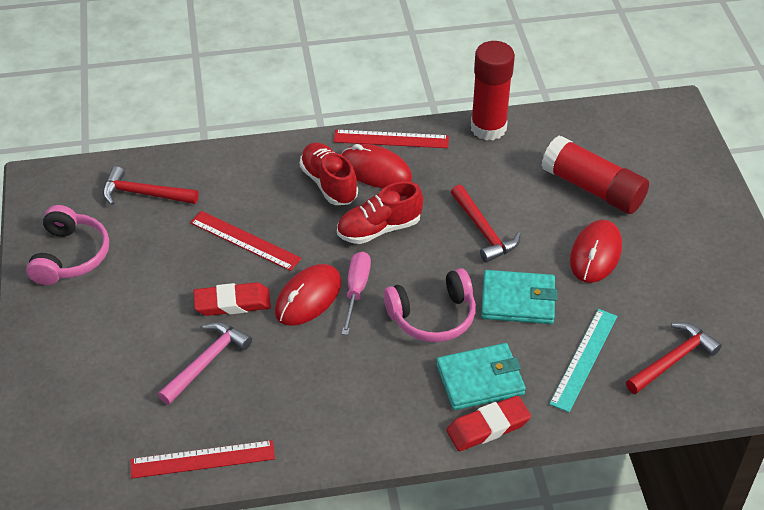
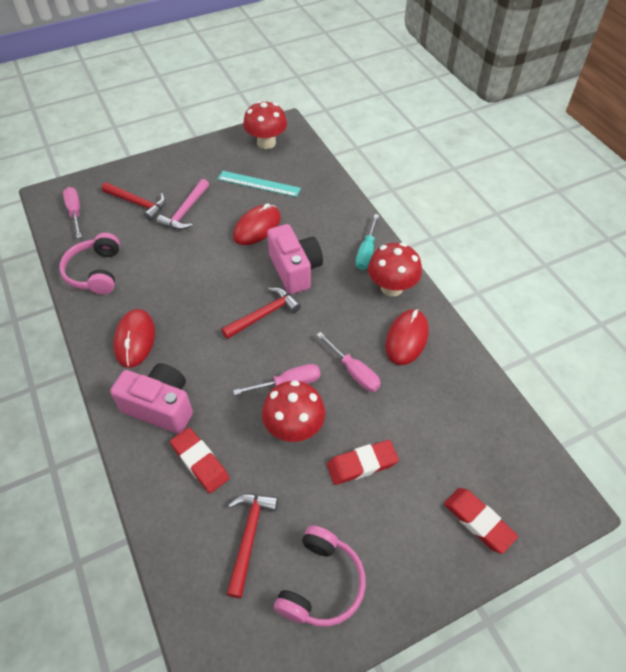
pink camera: 0 -> 2
pink screwdriver: 1 -> 3
red eraser: 2 -> 3
red glue stick: 2 -> 0
red mushroom: 0 -> 3
red ruler: 3 -> 0
red shoe: 2 -> 0
turquoise screwdriver: 0 -> 1
turquoise wallet: 2 -> 0

